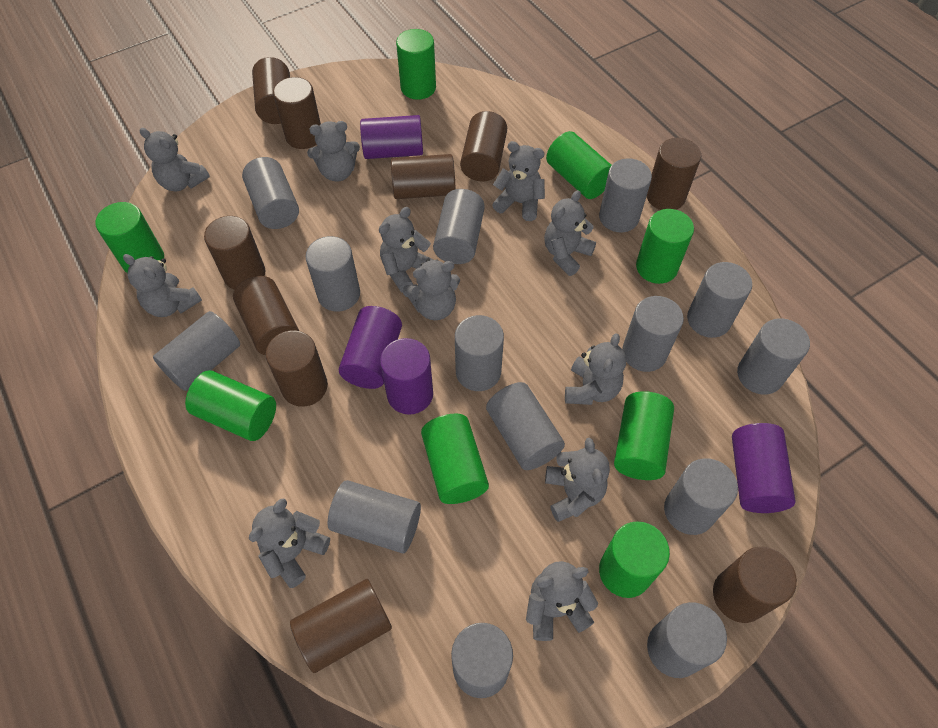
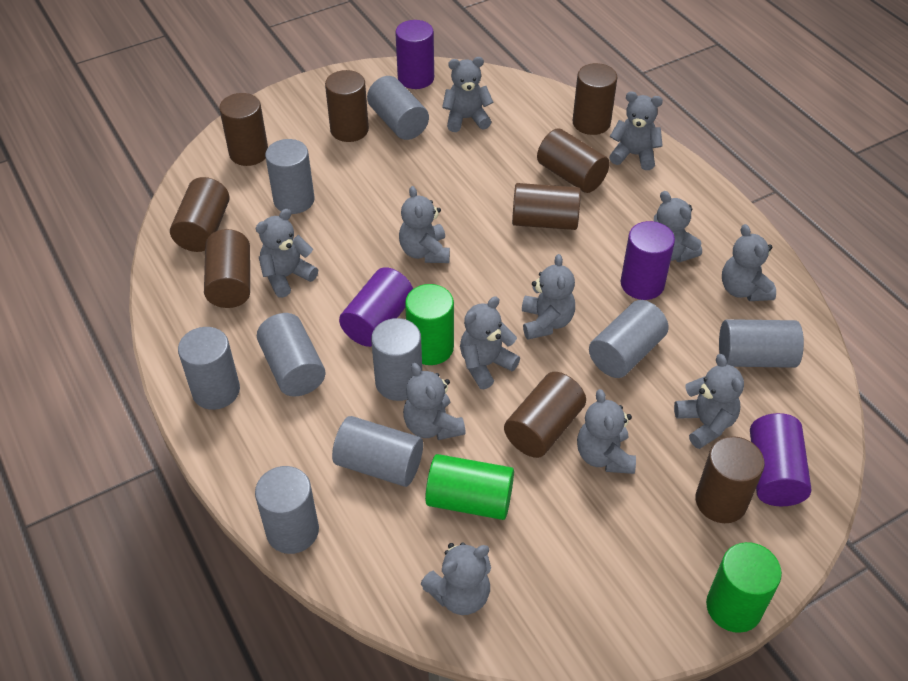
brown cylinder: 10 -> 9
green cylinder: 8 -> 3
grey cylinder: 14 -> 9
grey teddy bear: 11 -> 12

